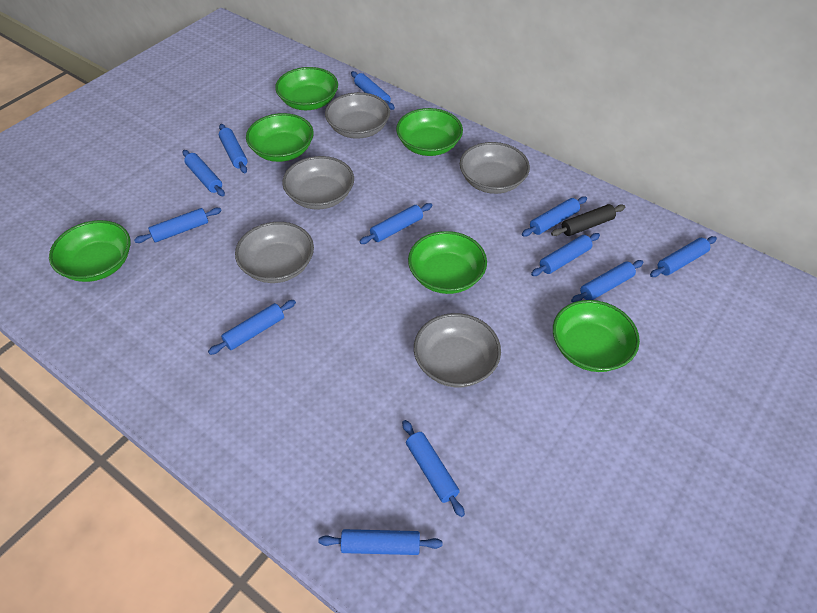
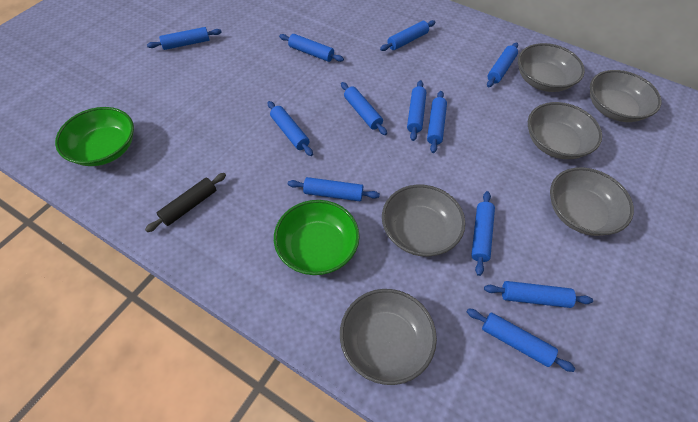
green bowl: 6 -> 2
grey bowl: 5 -> 6

